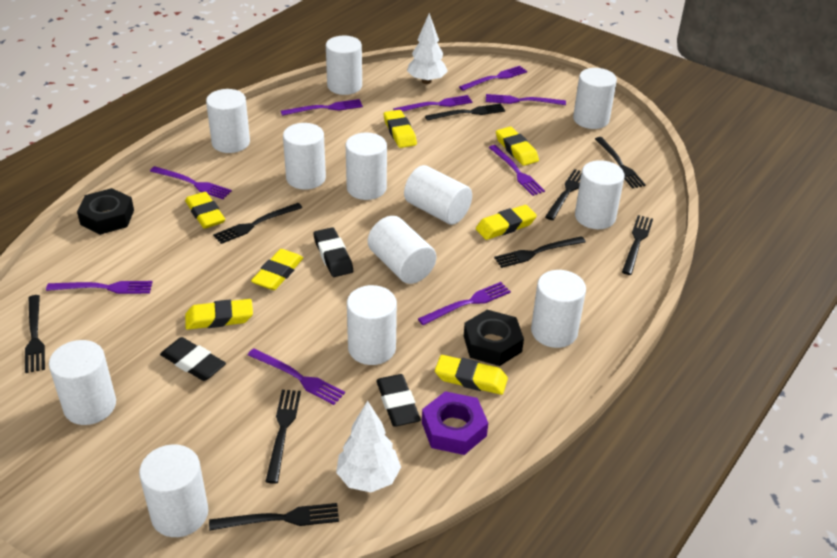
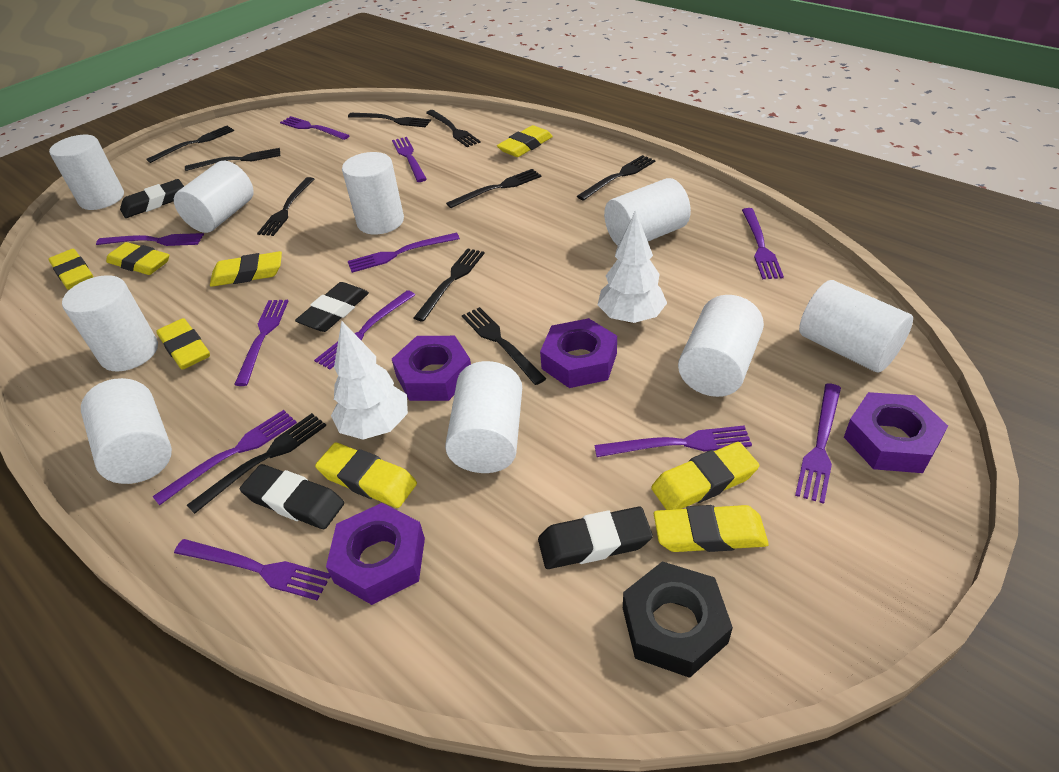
black eraser: 3 -> 4
black fork: 9 -> 10
black nut: 2 -> 1
purple fork: 9 -> 11
purple nut: 1 -> 4
white cylinder: 12 -> 9
yellow eraser: 7 -> 8

